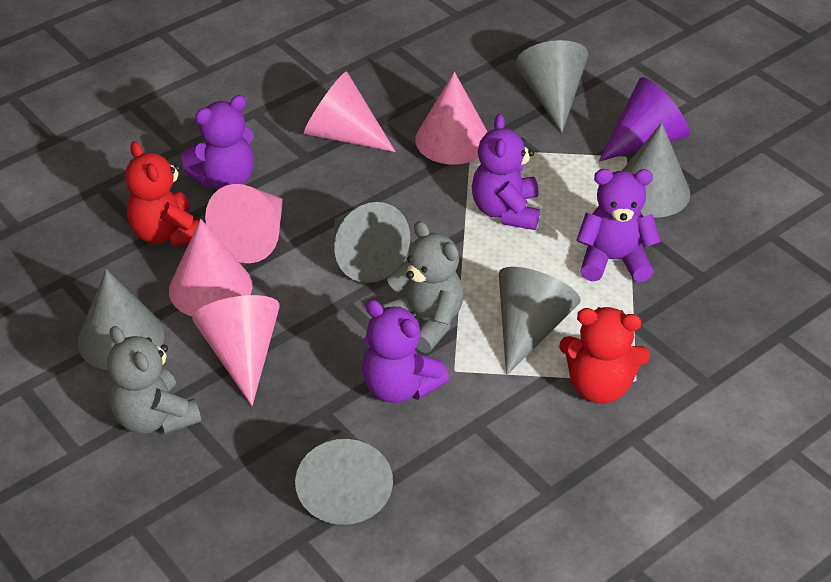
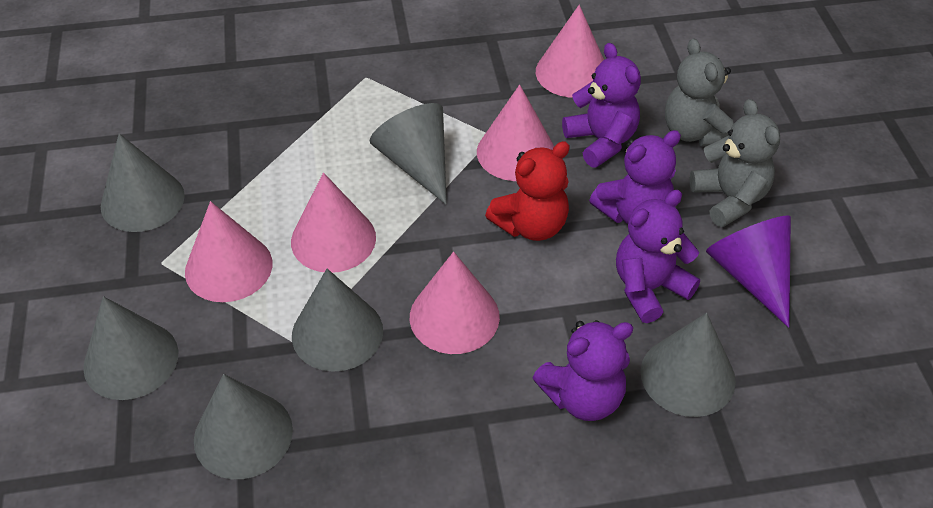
red teddy bear: 2 -> 1

